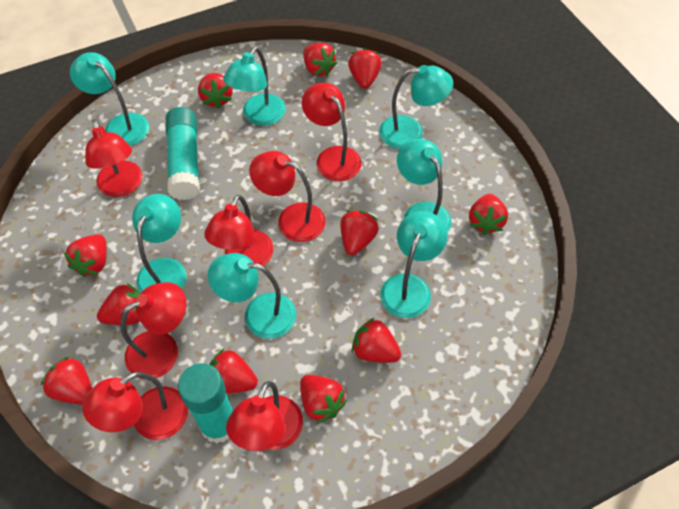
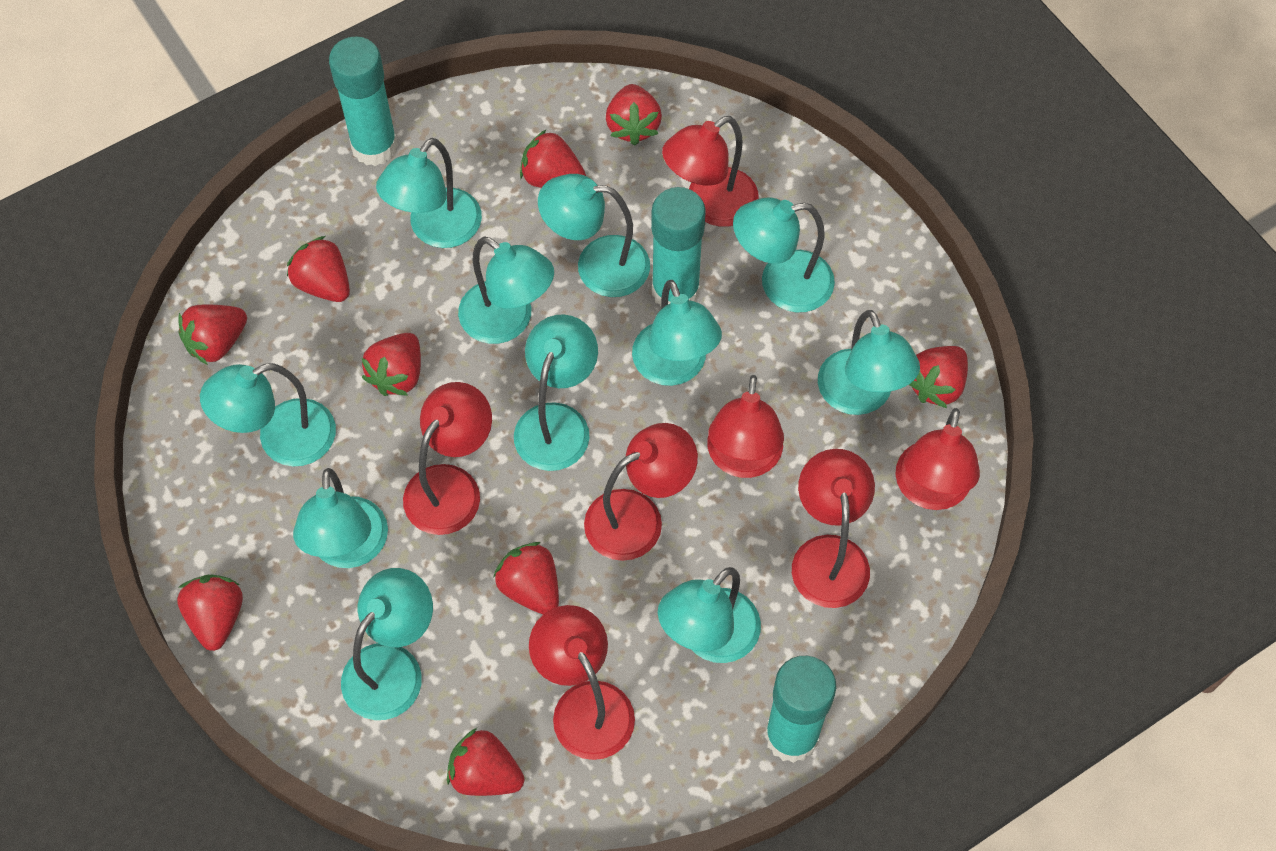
red strawberry: 11 -> 9
turquoise glue stick: 2 -> 3
turquoise lamp: 7 -> 11

